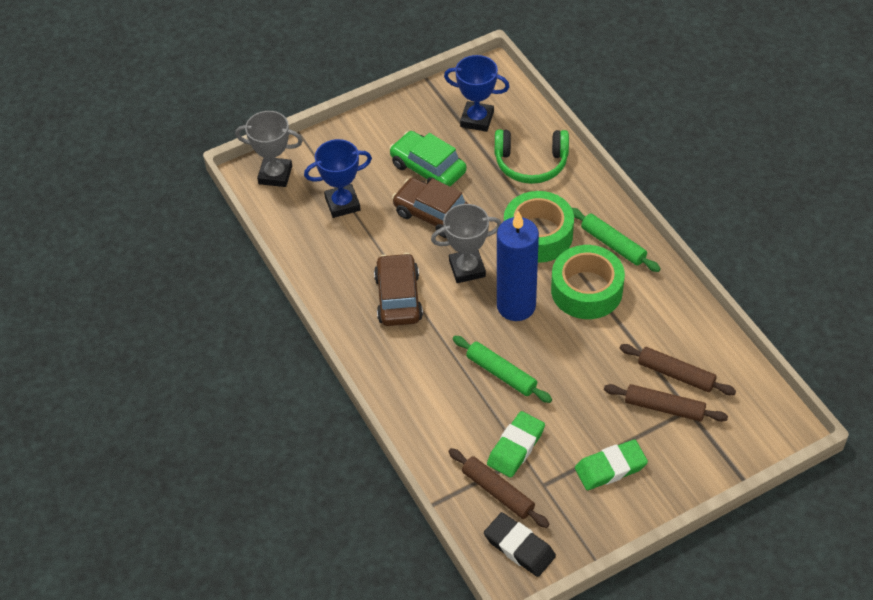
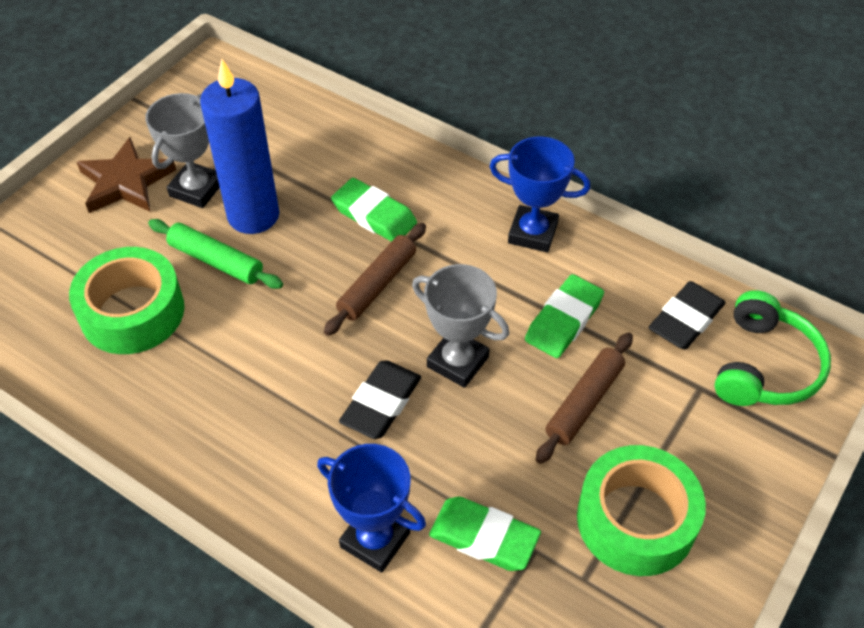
black eraser: 1 -> 2
brown car: 2 -> 0
brown rolling pin: 3 -> 2
brown star: 0 -> 1
green car: 1 -> 0
green eraser: 2 -> 3
green rolling pin: 2 -> 1

